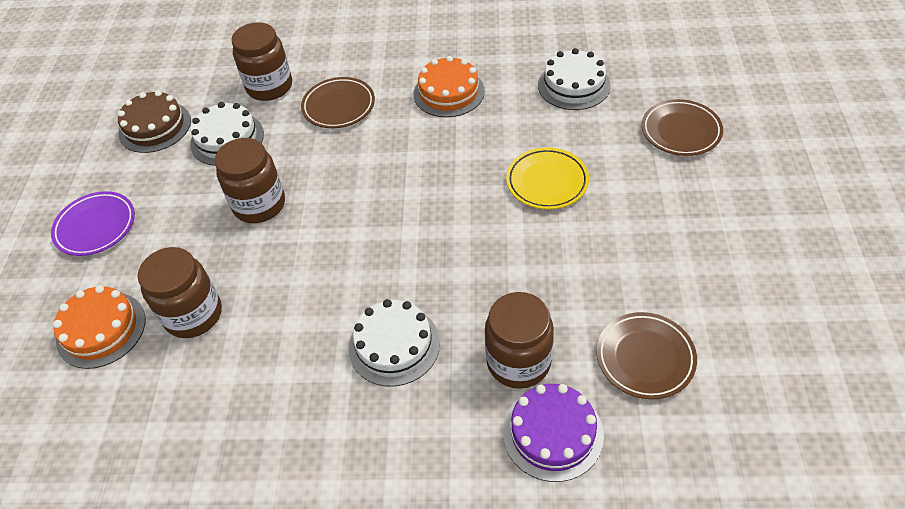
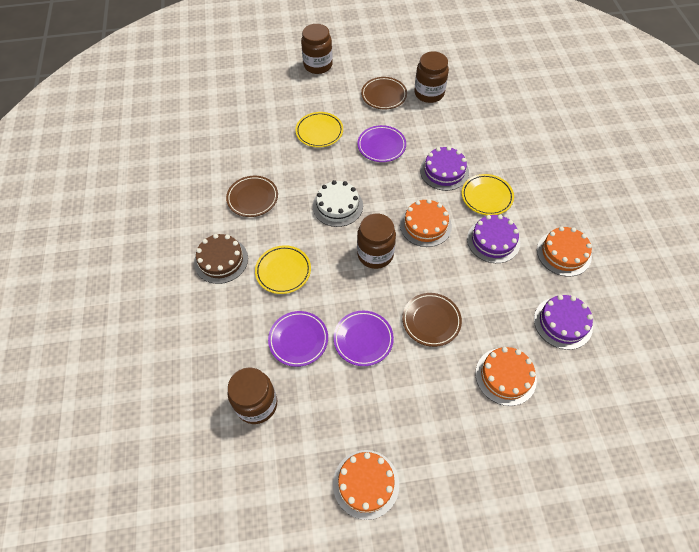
orange cake: 2 -> 4
purple cake: 1 -> 3
purple plate: 1 -> 3
white cake: 3 -> 1
yellow plate: 1 -> 3

